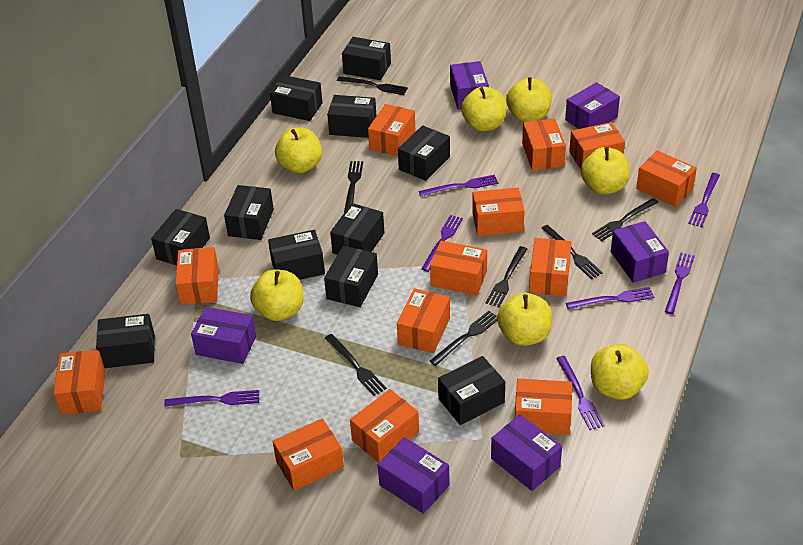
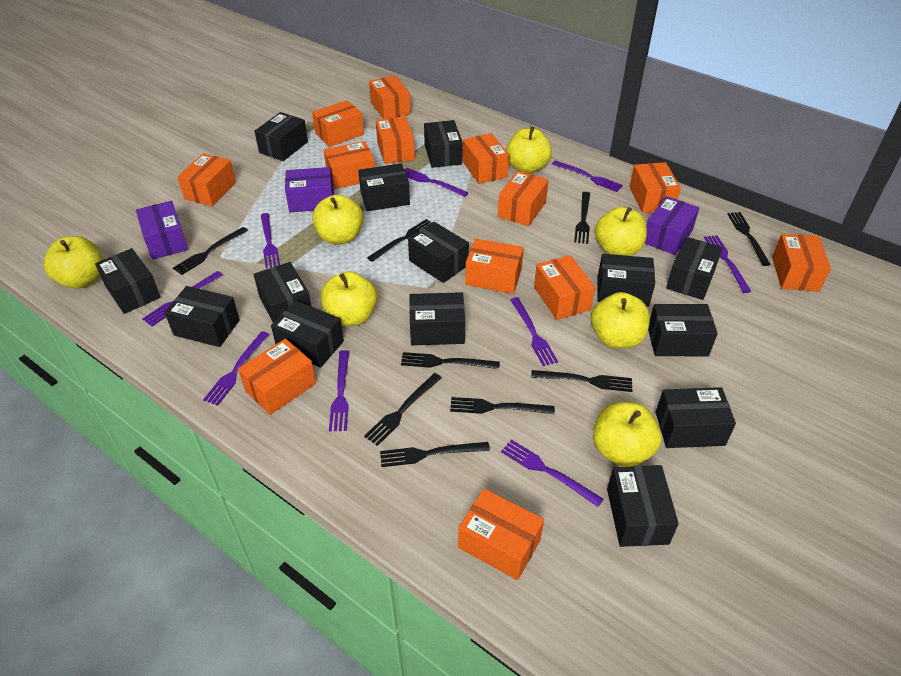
black box: 11 -> 14
black fork: 7 -> 9
purple box: 6 -> 3
purple fork: 7 -> 9

